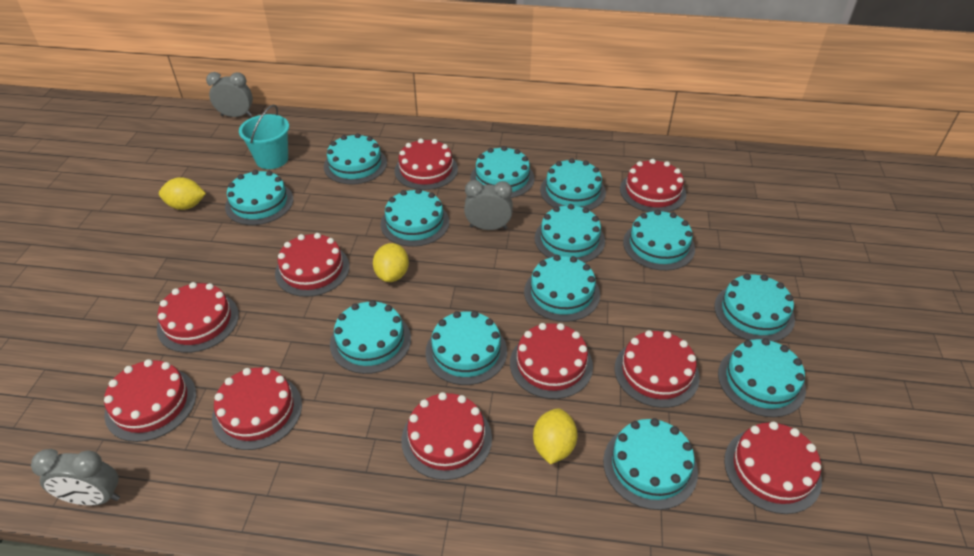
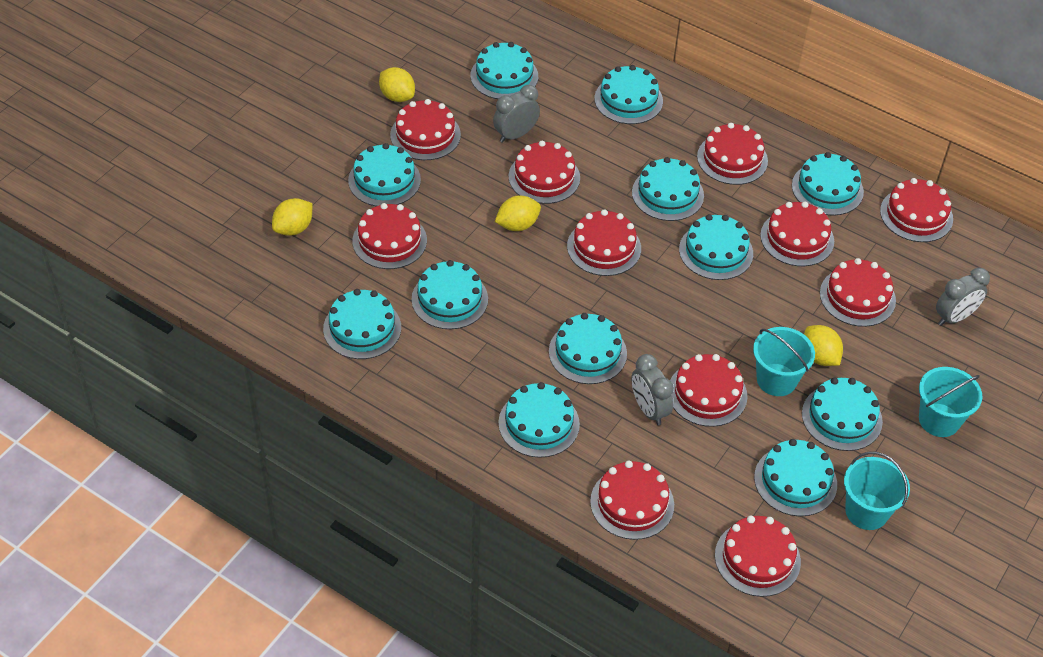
red cake: 10 -> 11
turquoise bucket: 1 -> 3
turquoise cake: 13 -> 12
yellow lemon: 3 -> 4

